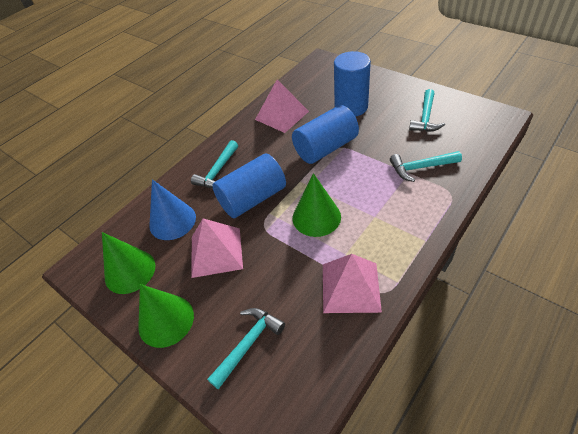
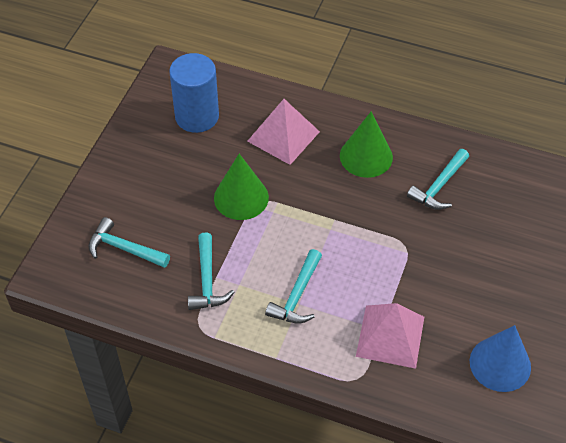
blue cylinder: 3 -> 1
green cone: 3 -> 2
pink pyramid: 3 -> 2

